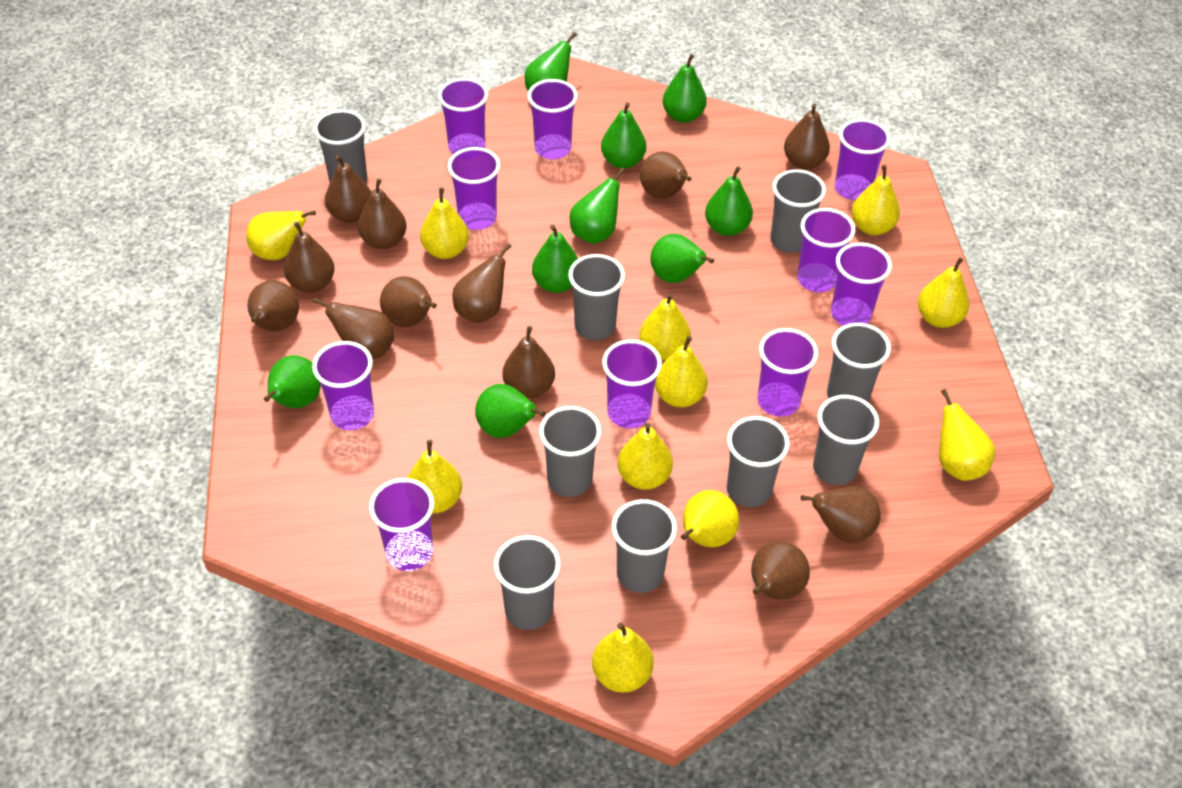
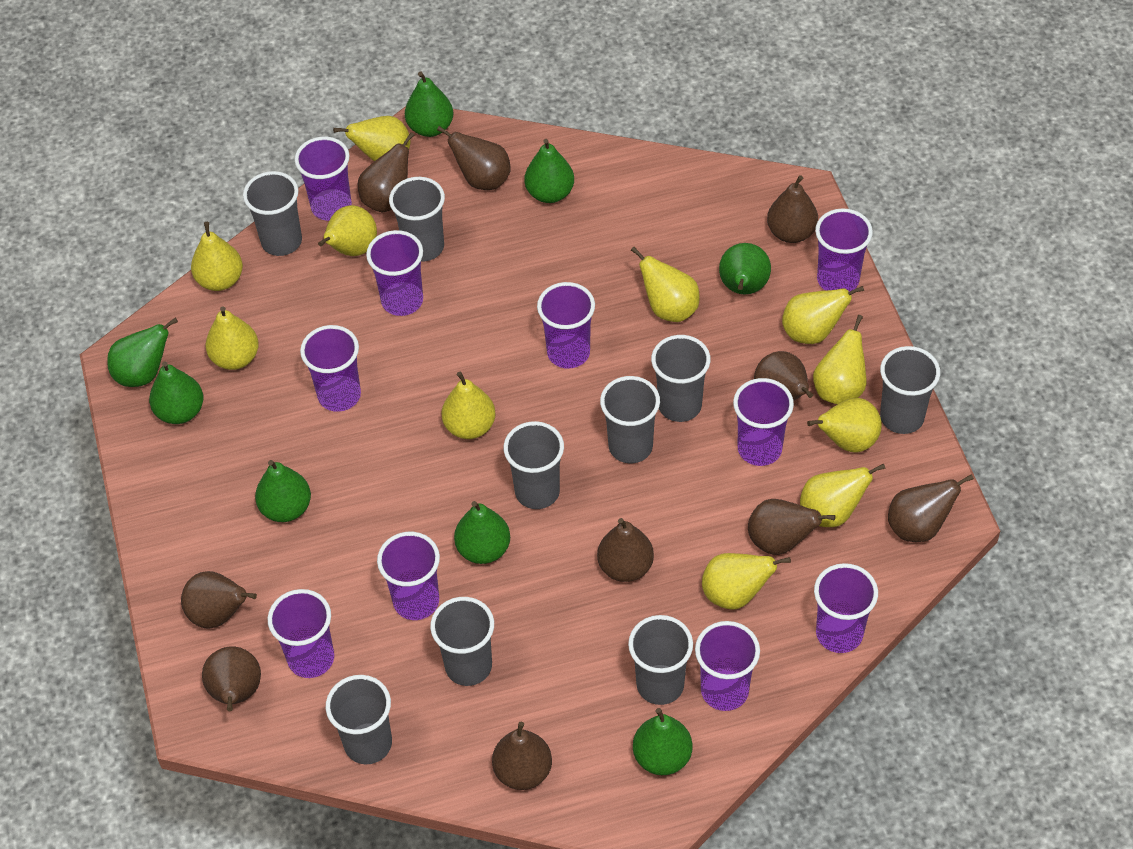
brown pear: 12 -> 10
green pear: 9 -> 8

